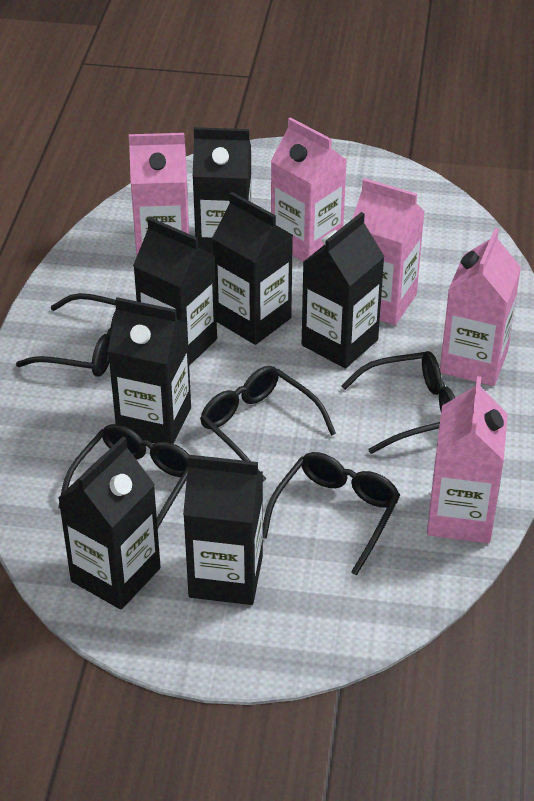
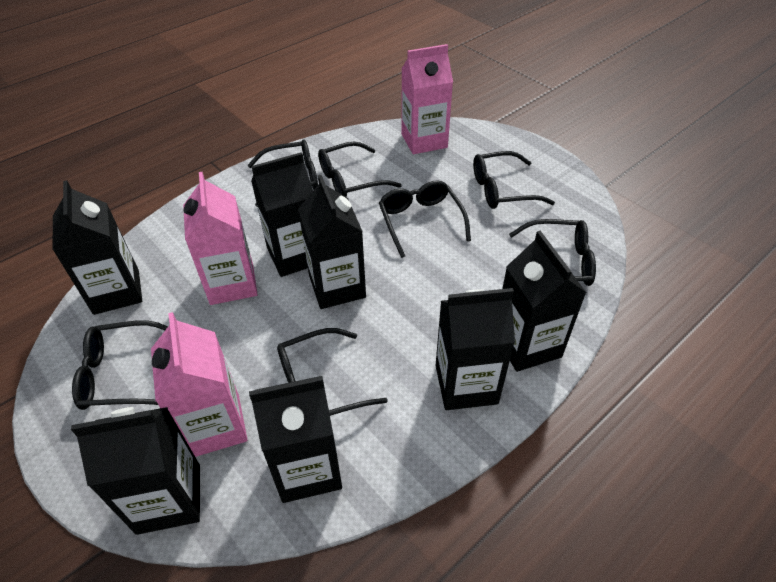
black glasses: 5 -> 7
pink carton: 5 -> 3

